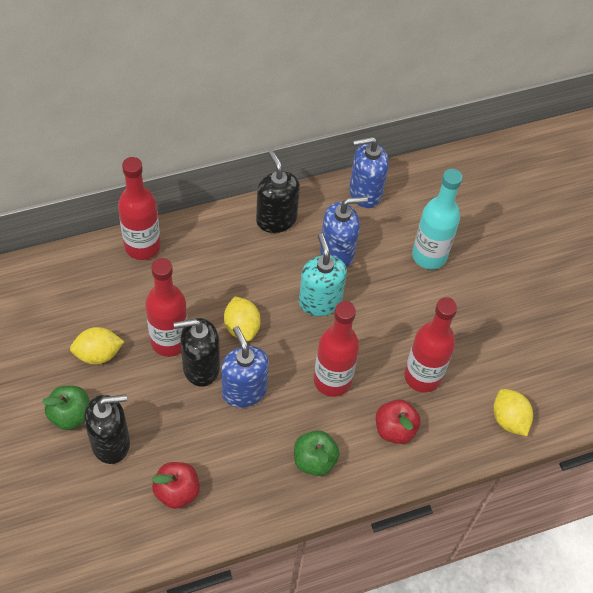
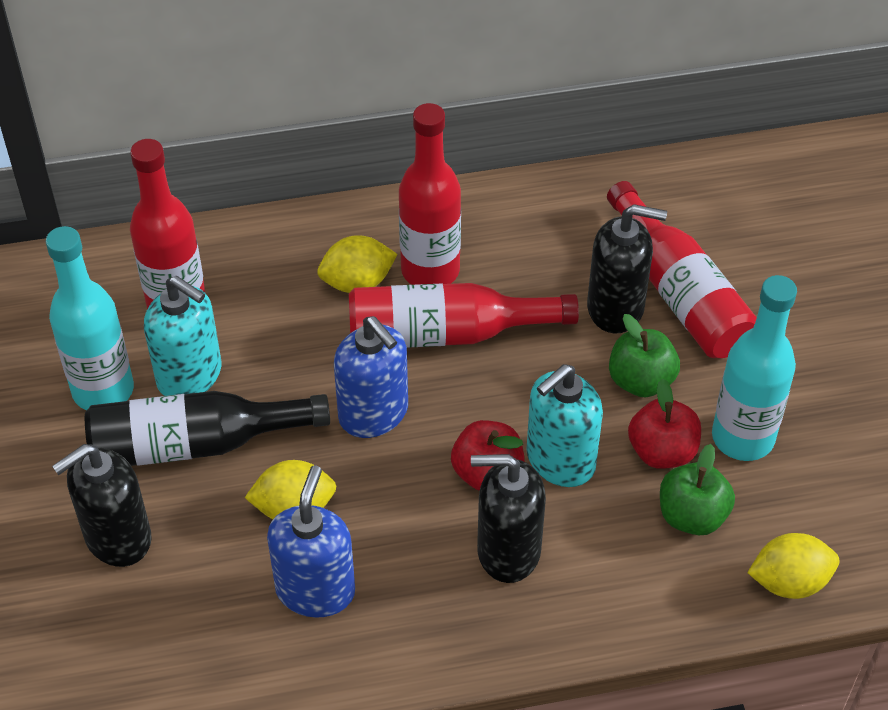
black bottle: 0 -> 1
blue soap dispenser: 3 -> 2
turquoise bottle: 1 -> 2
turquoise soap dispenser: 1 -> 2

